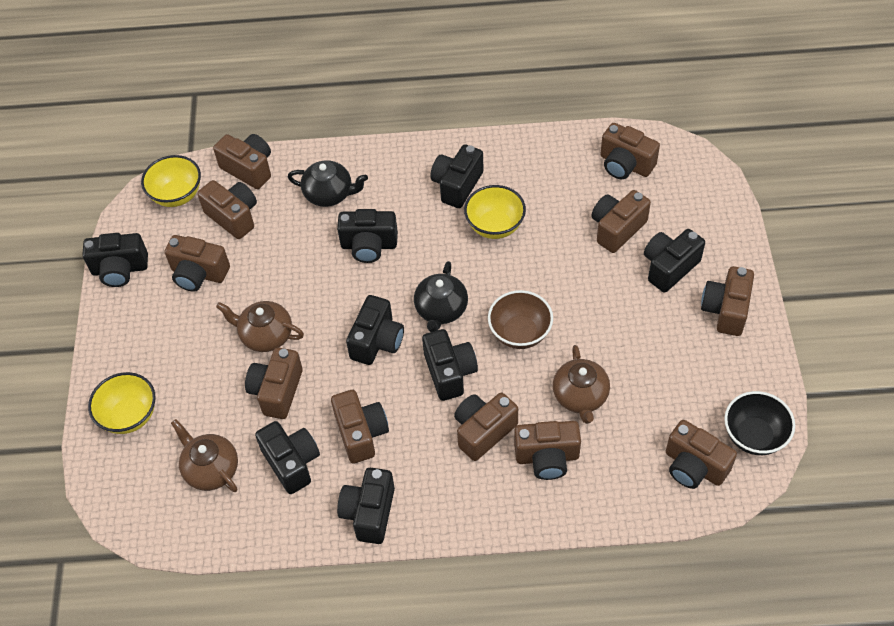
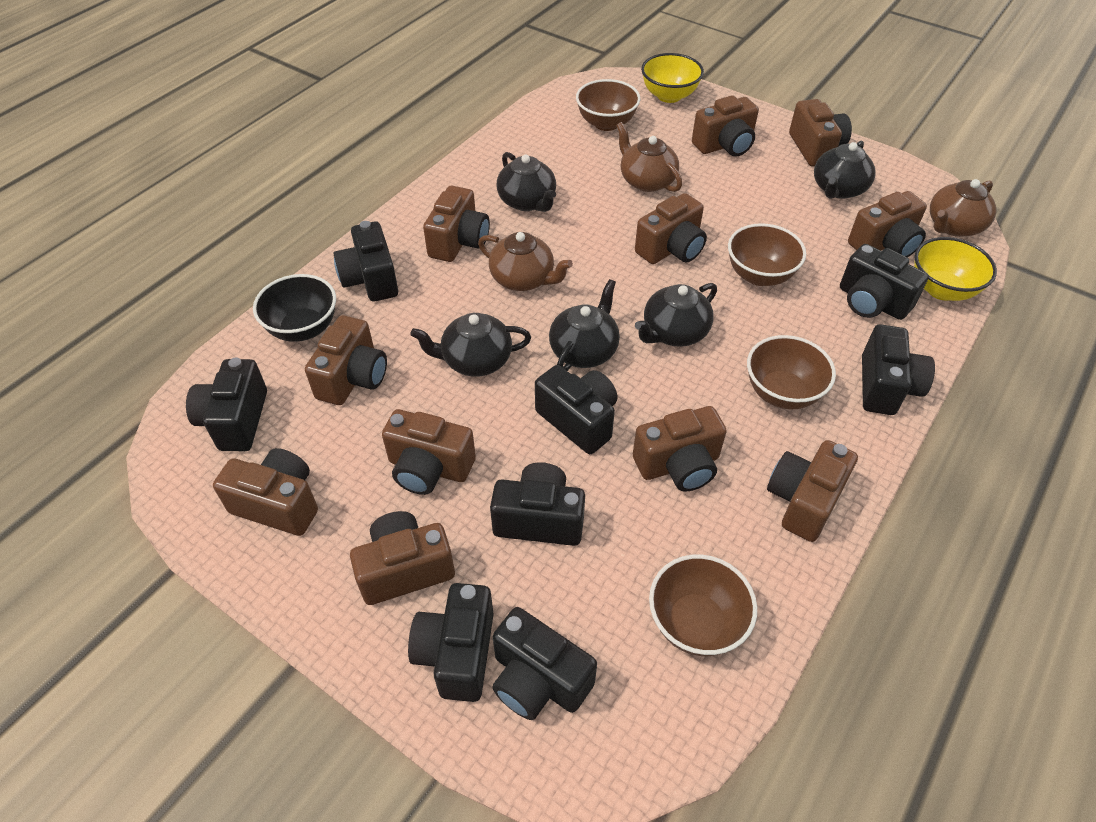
black teapot: 2 -> 5
brown bowl: 1 -> 4
yellow bowl: 3 -> 2

